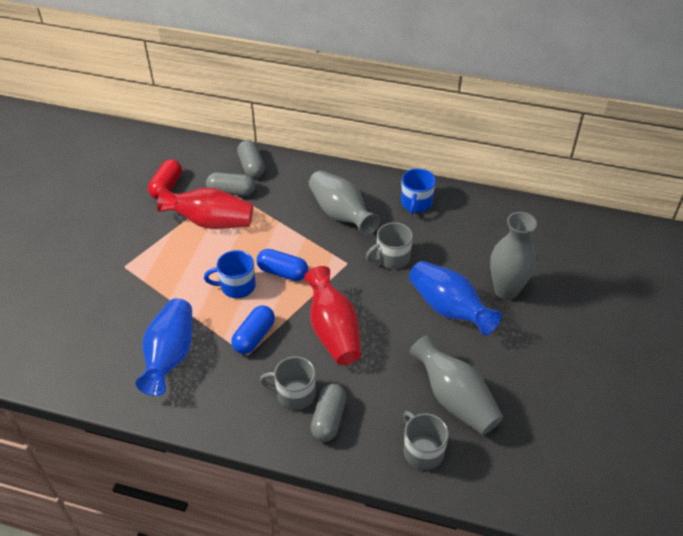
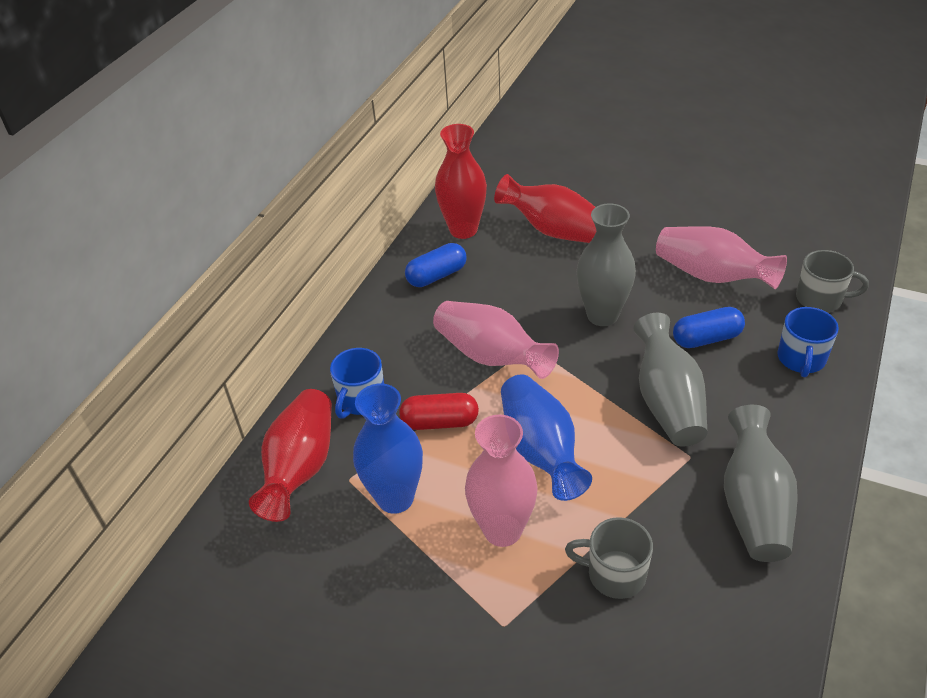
grey capsule: 3 -> 0
grey mug: 3 -> 2
pink vase: 0 -> 3
red vase: 2 -> 3

